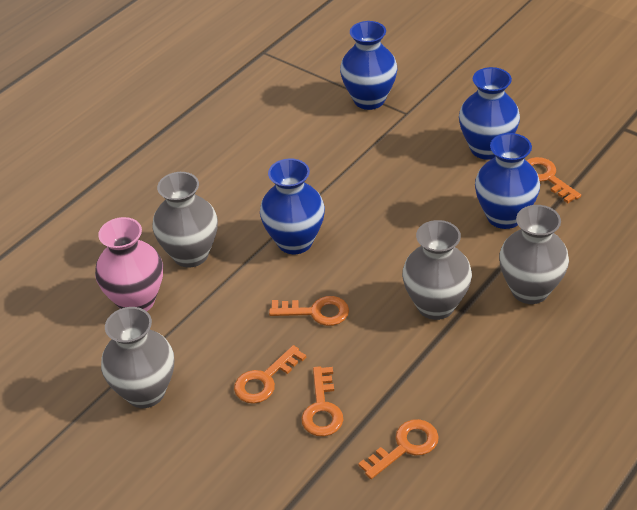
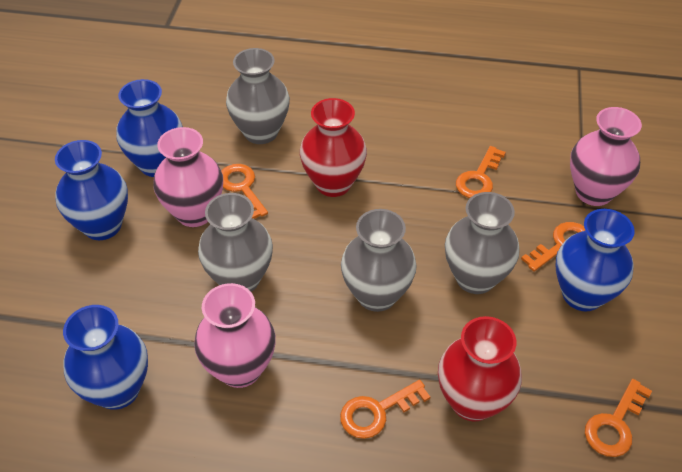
pink vase: 1 -> 3
red vase: 0 -> 2

